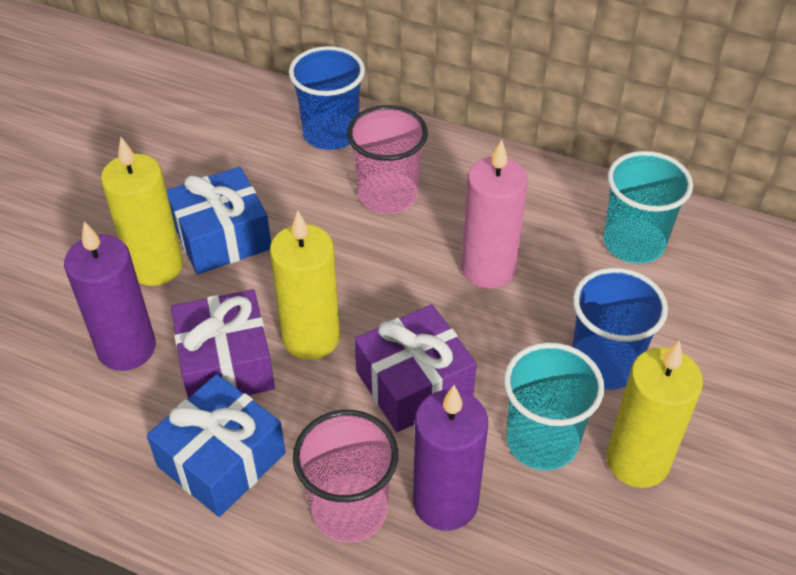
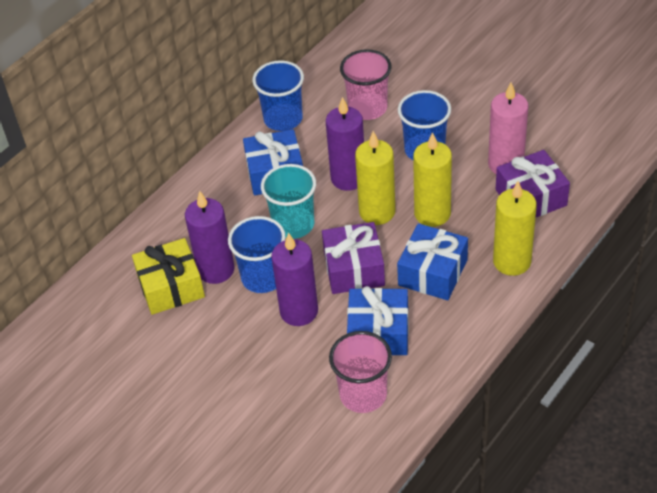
blue cup: 2 -> 3
blue gift: 2 -> 3
purple candle: 2 -> 3
turquoise cup: 2 -> 1
yellow gift: 0 -> 1

